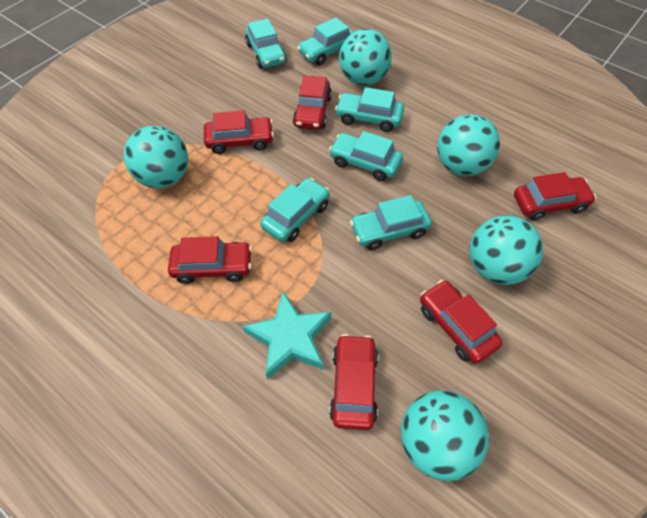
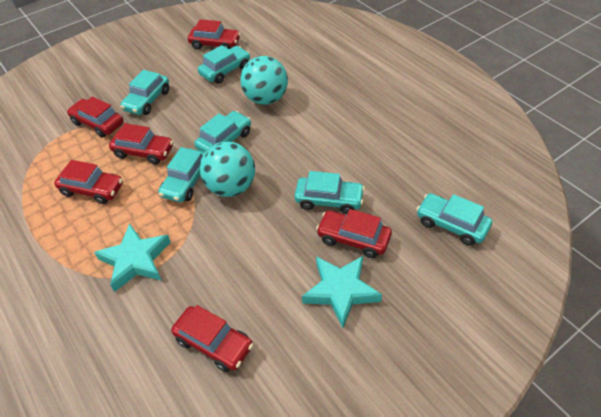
turquoise ball: 5 -> 2
turquoise star: 1 -> 2

